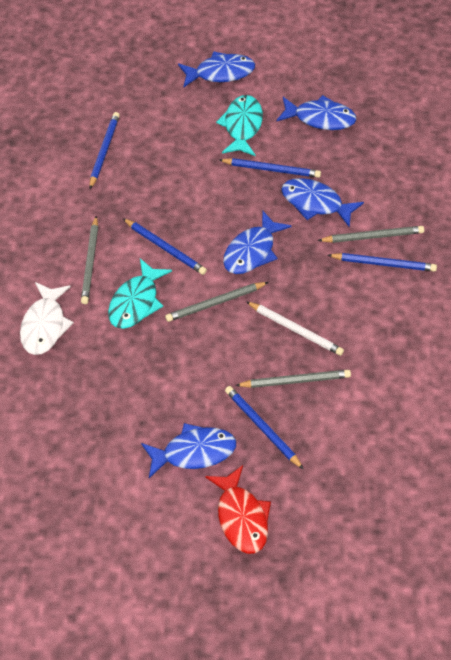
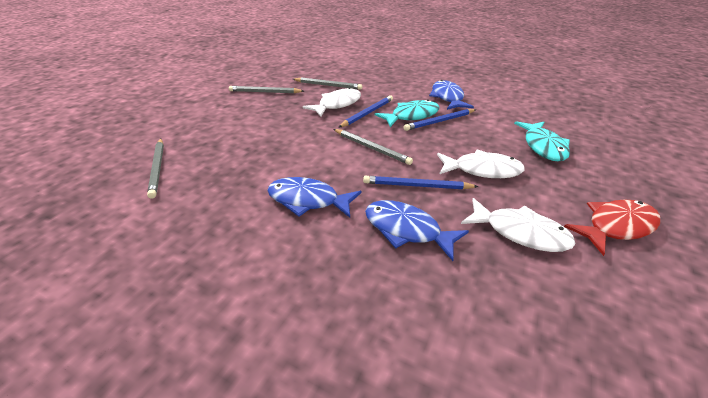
blue fish: 5 -> 3
blue pencil: 5 -> 3
white fish: 1 -> 3
white pencil: 1 -> 0

